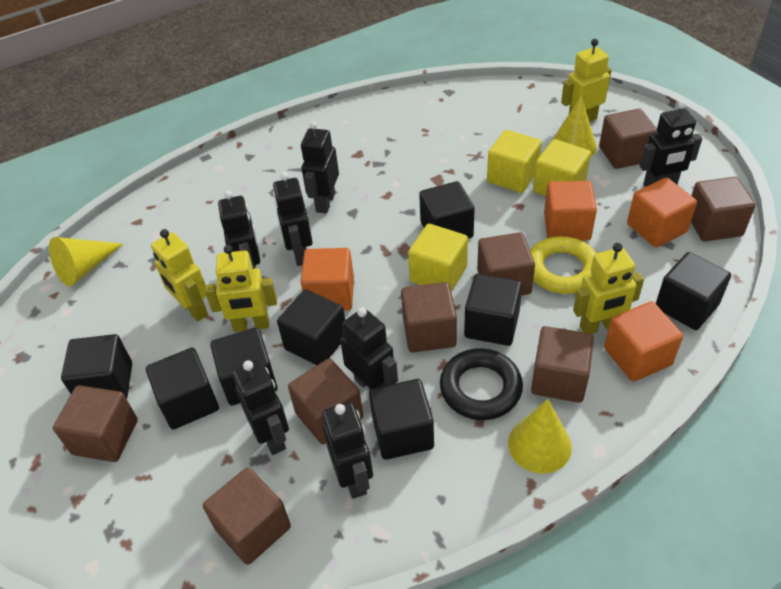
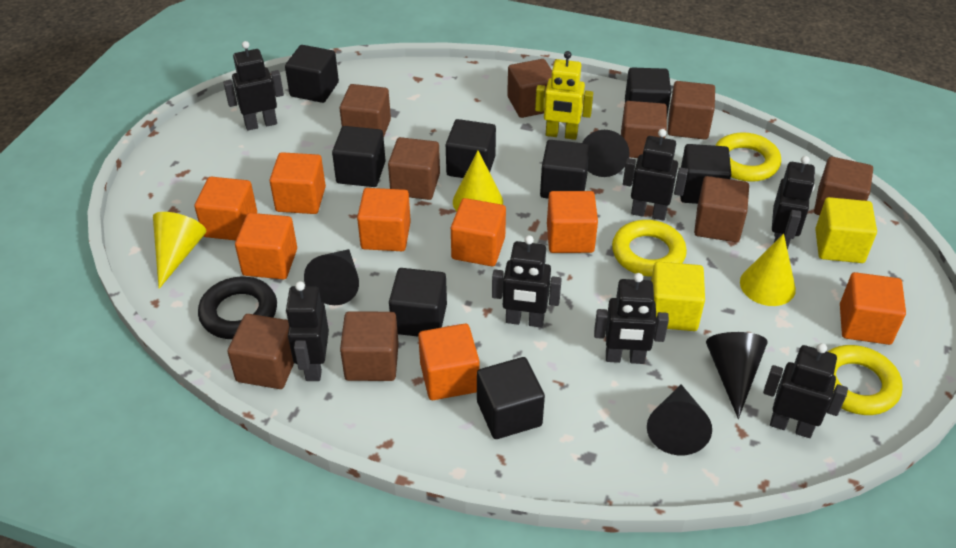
black cone: 0 -> 4
brown cube: 8 -> 9
orange cube: 4 -> 8
yellow cube: 3 -> 2
yellow ring: 1 -> 3
yellow robot: 4 -> 1

